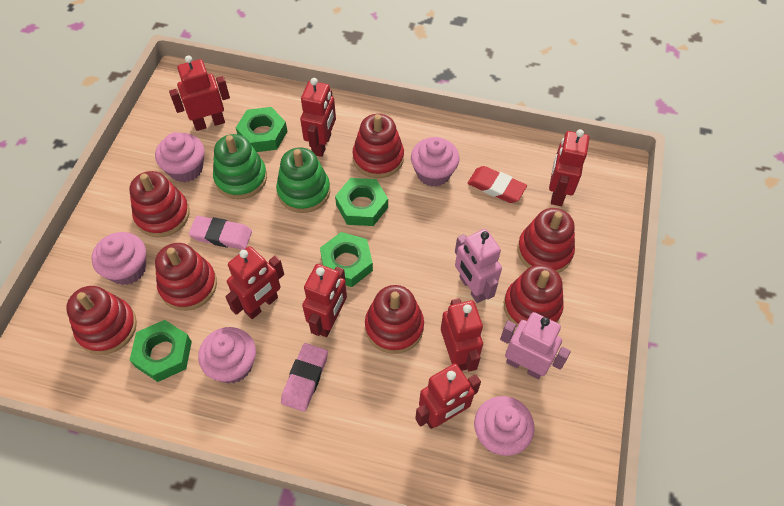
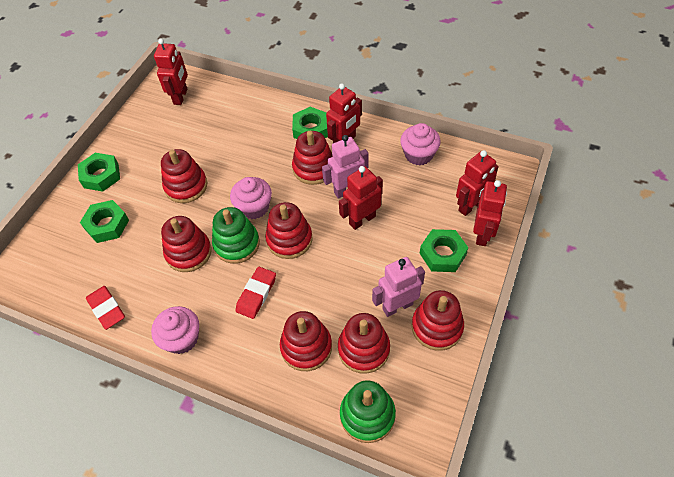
pink cupcake: 5 -> 3
pink eraser: 2 -> 0
red eraser: 1 -> 2
red robot: 7 -> 5

